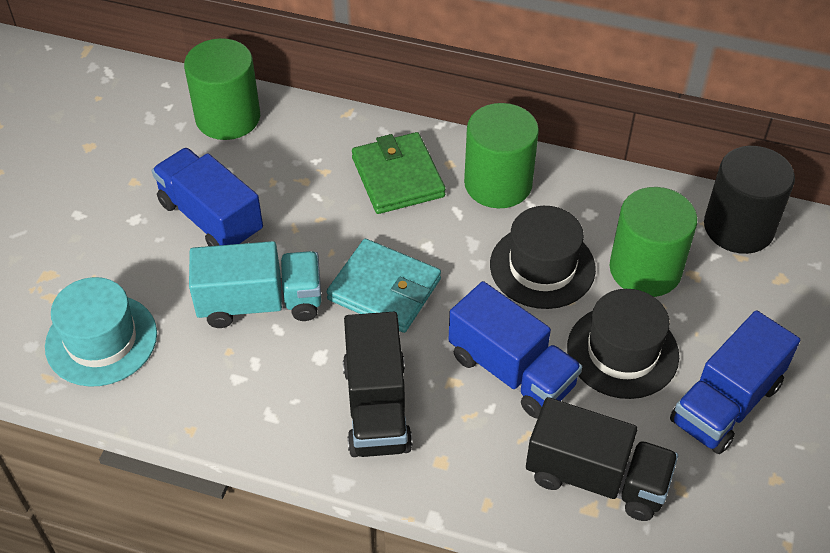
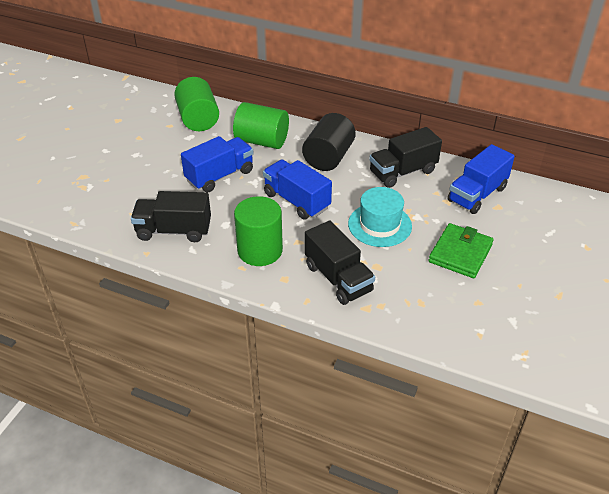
black hat: 2 -> 0
black truck: 2 -> 3
turquoise truck: 1 -> 0
turquoise wallet: 1 -> 0

